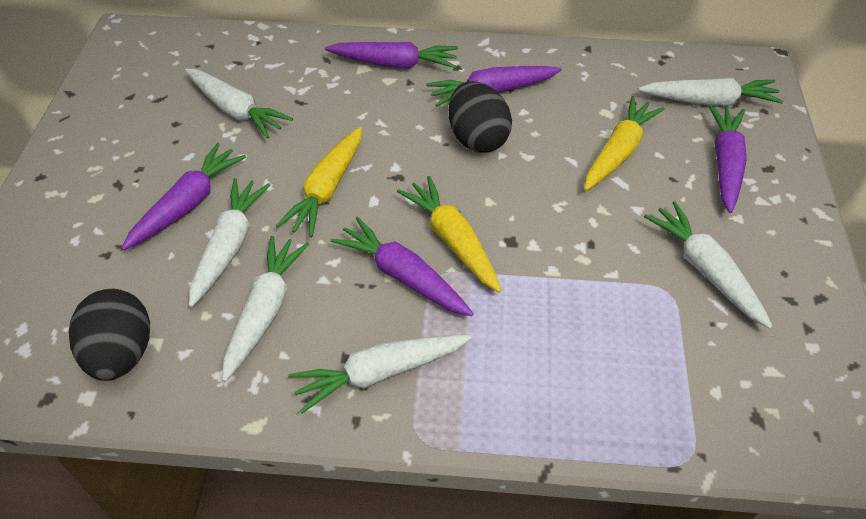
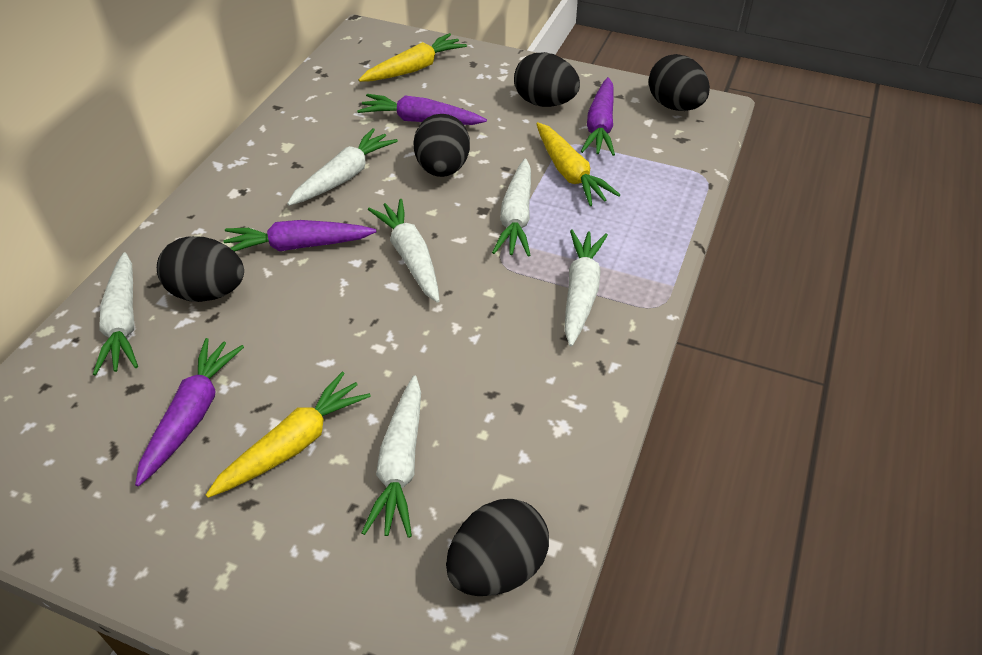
black egg: 2 -> 5
purple carrot: 5 -> 4

